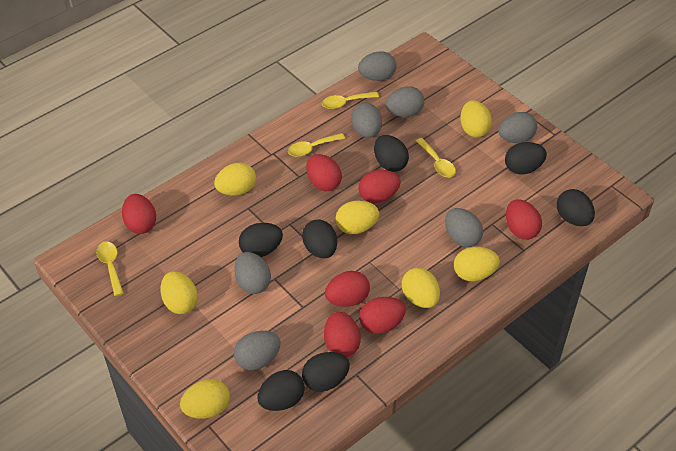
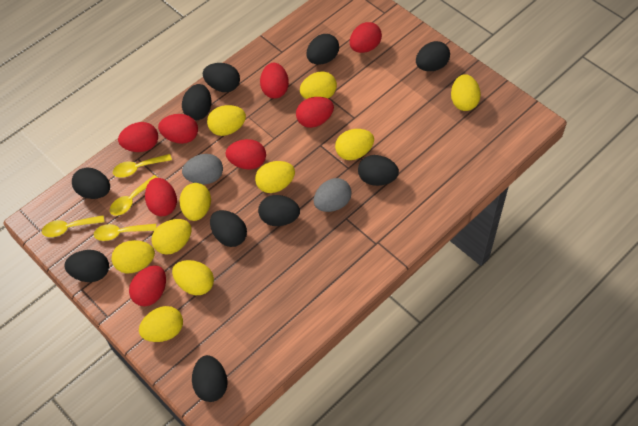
black egg: 7 -> 10
grey egg: 7 -> 2
red egg: 7 -> 8
yellow egg: 7 -> 10

